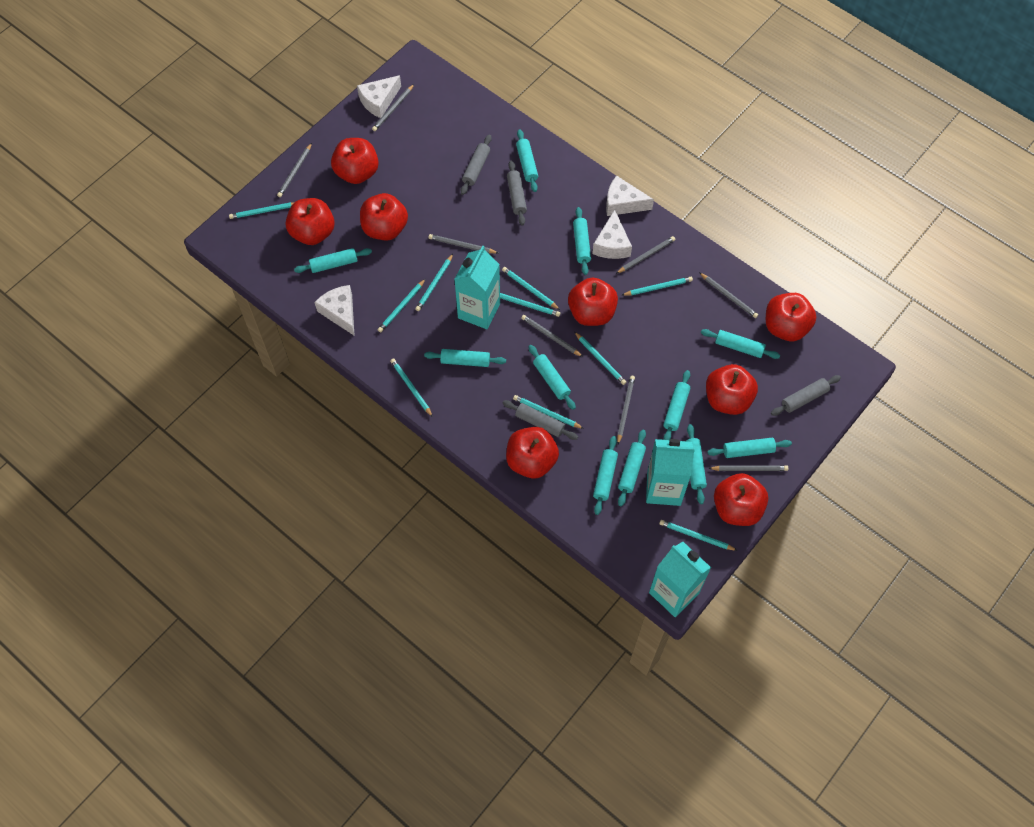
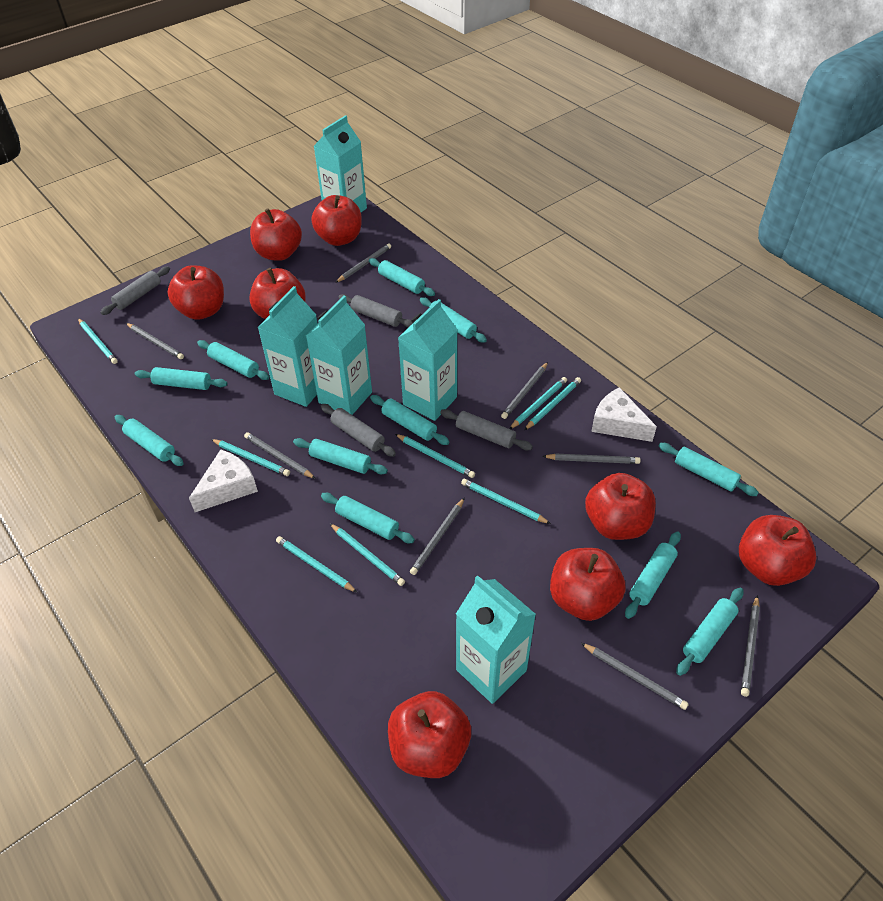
turquoise carton: 3 -> 5
turquoise pencil: 10 -> 8
white cheese: 4 -> 2

